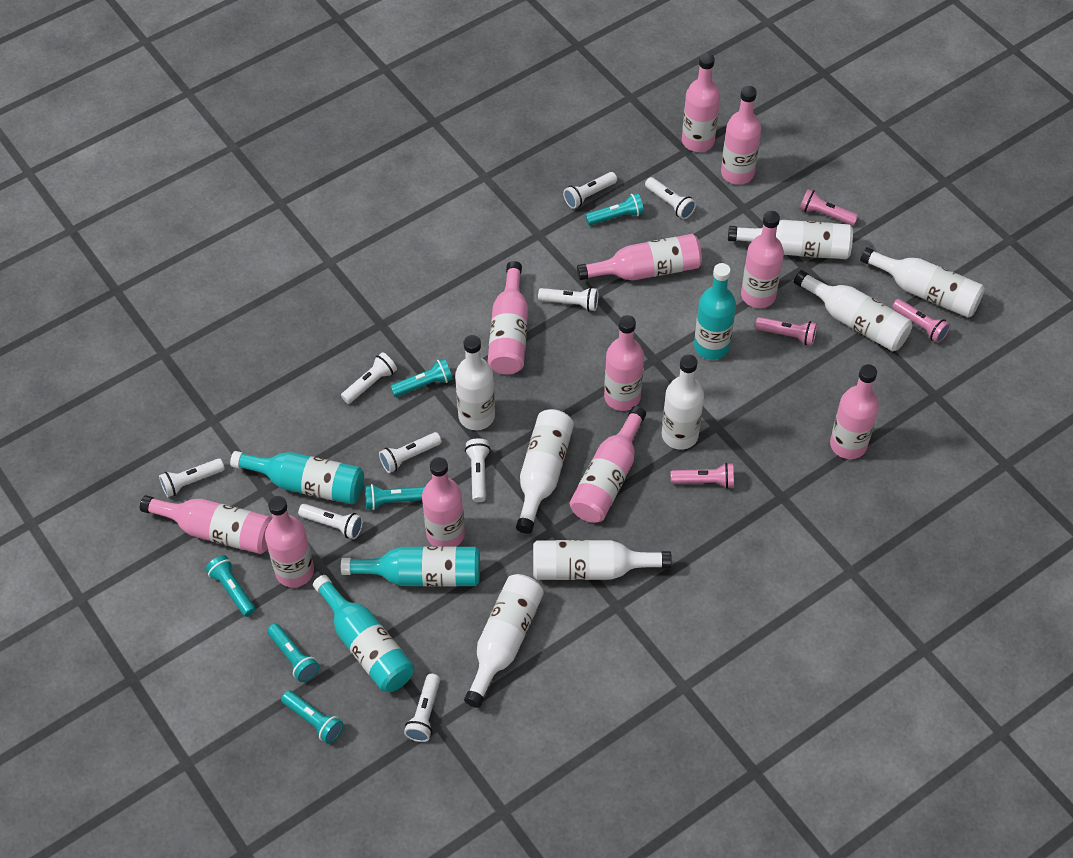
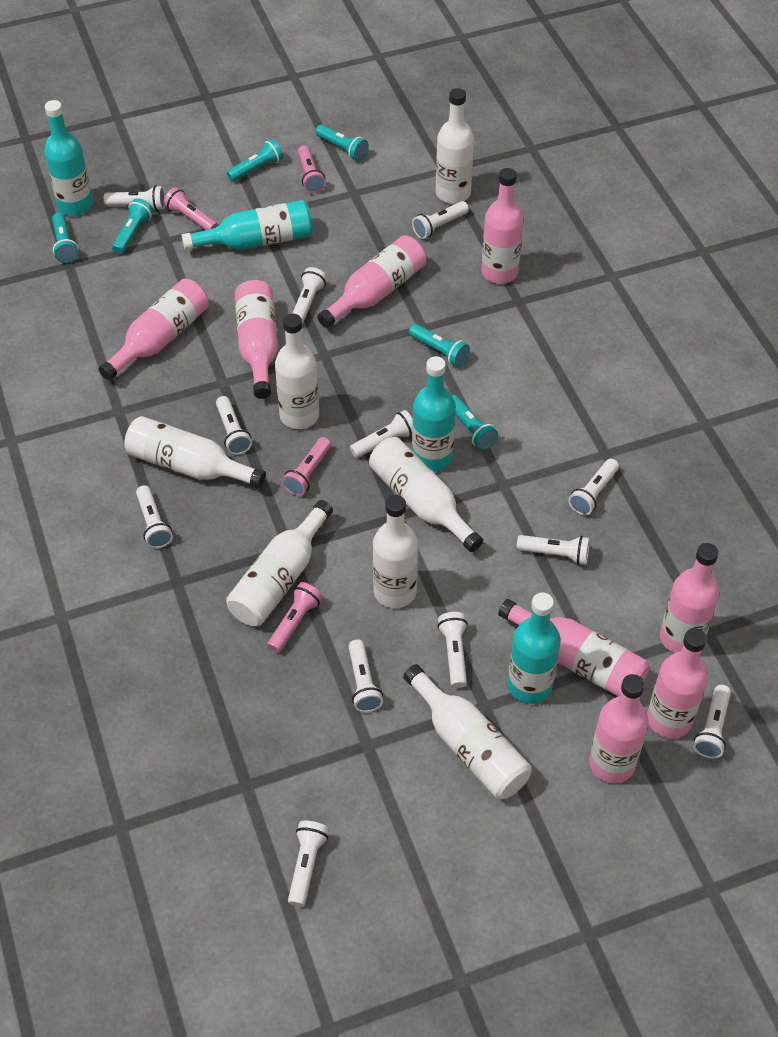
pink bottle: 11 -> 8
white bottle: 8 -> 7
white flashlight: 9 -> 12

